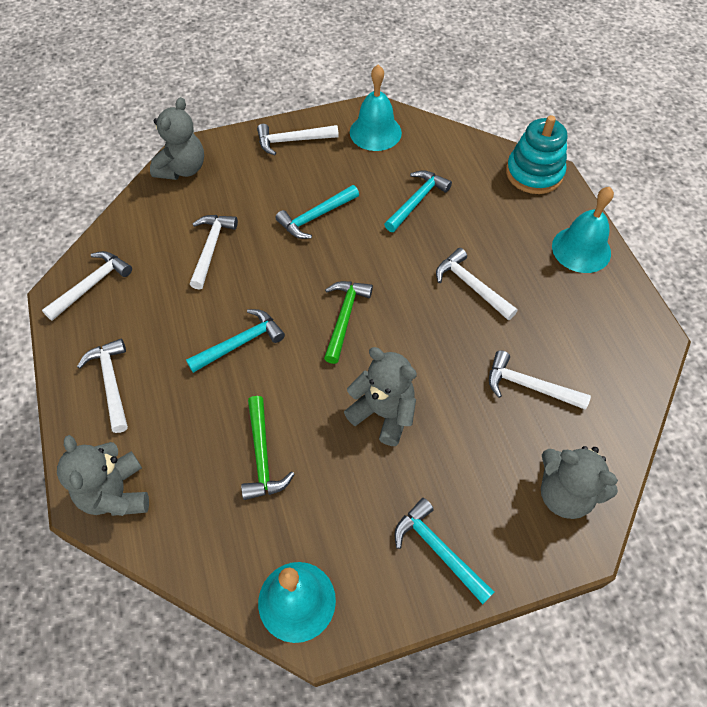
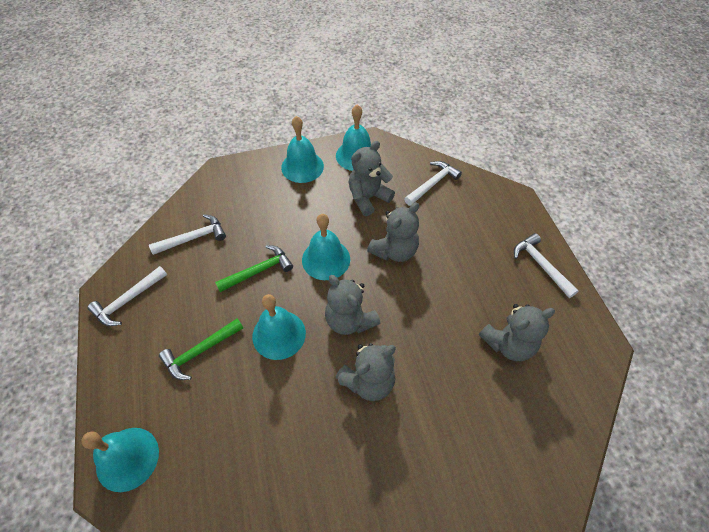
grey teddy bear: 4 -> 5
turquoise bell: 3 -> 5
turquoise hammer: 4 -> 0
turquoise stacking toy: 1 -> 0
white hammer: 6 -> 4

